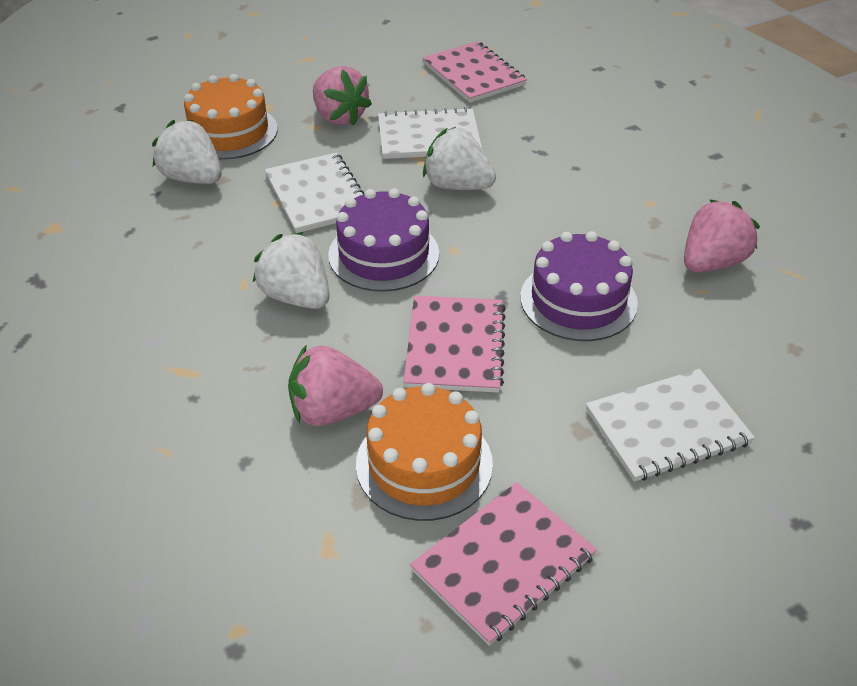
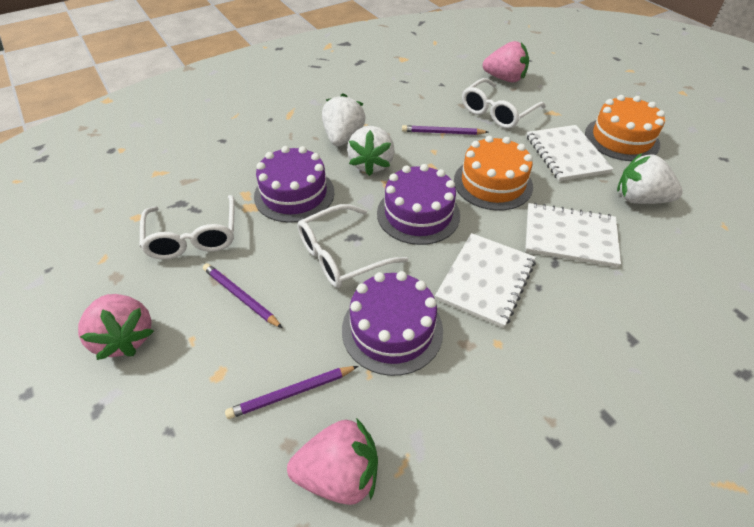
pink notebook: 3 -> 0
purple cake: 2 -> 3
purple pencil: 0 -> 3
white glasses: 0 -> 3

